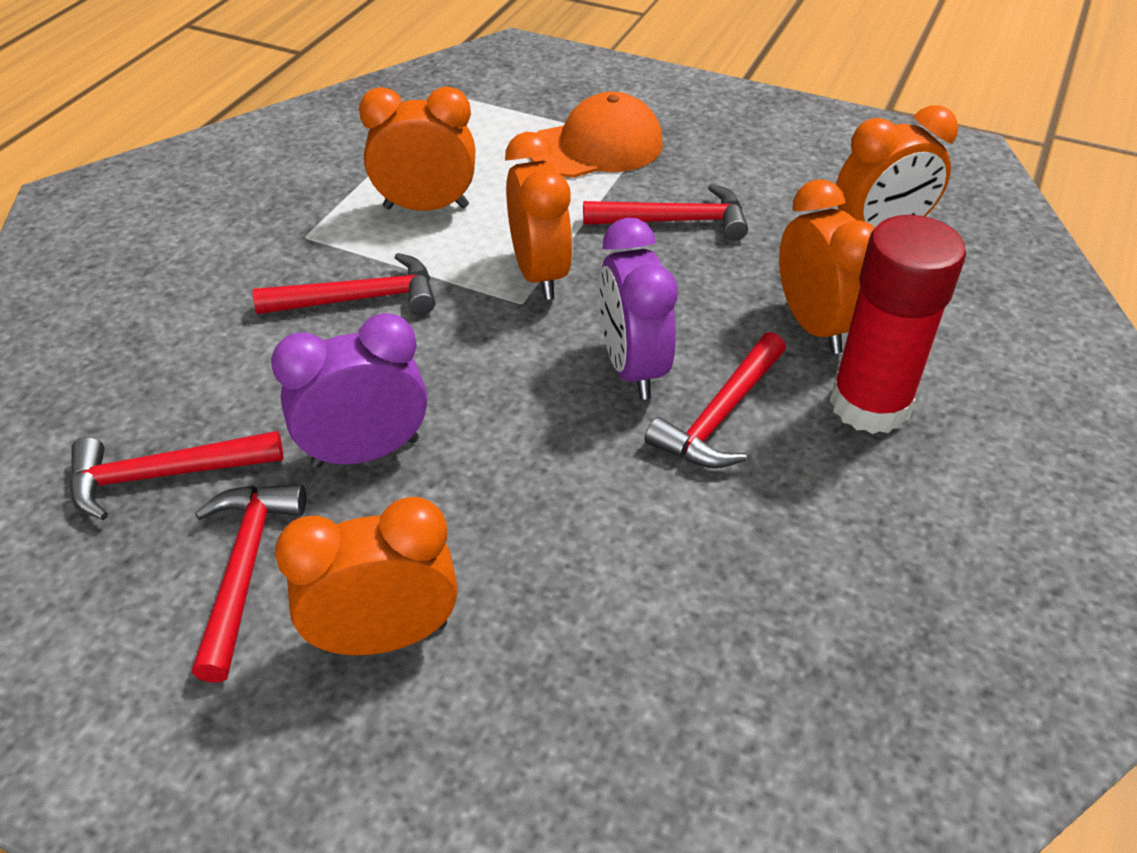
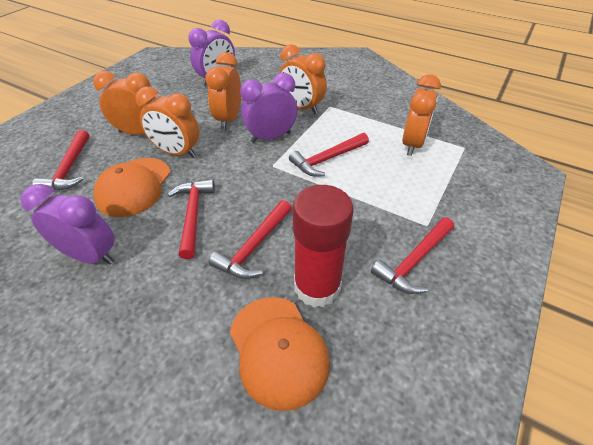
orange cap: 1 -> 2
purple clock: 2 -> 3

